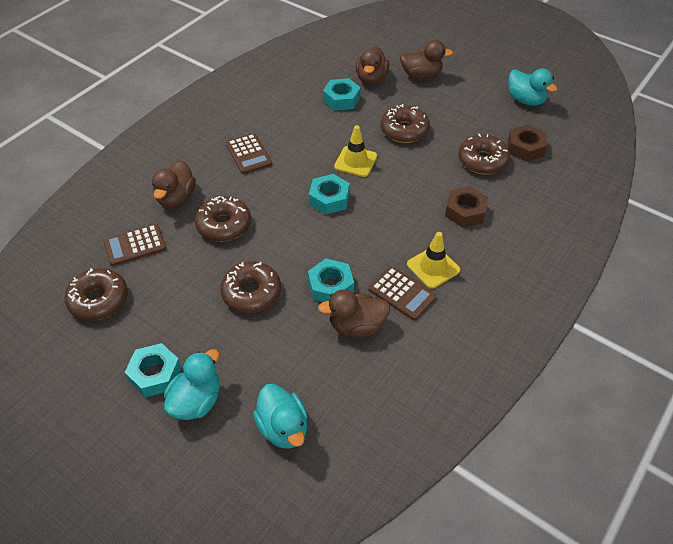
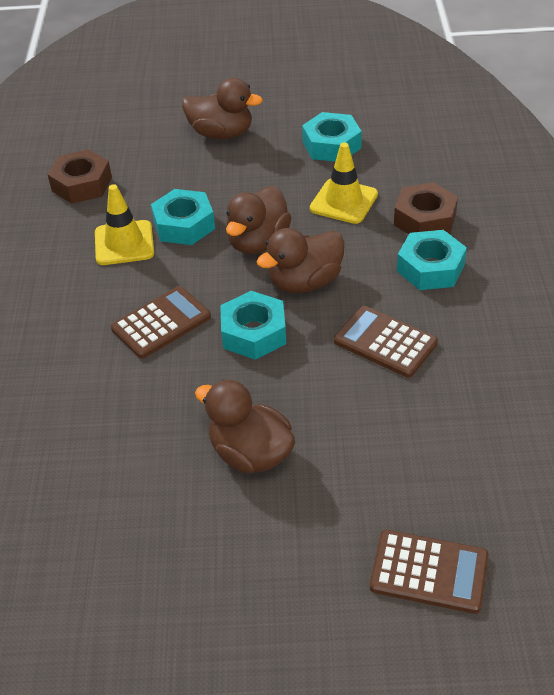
brown donut: 5 -> 0
turquoise duck: 3 -> 0

